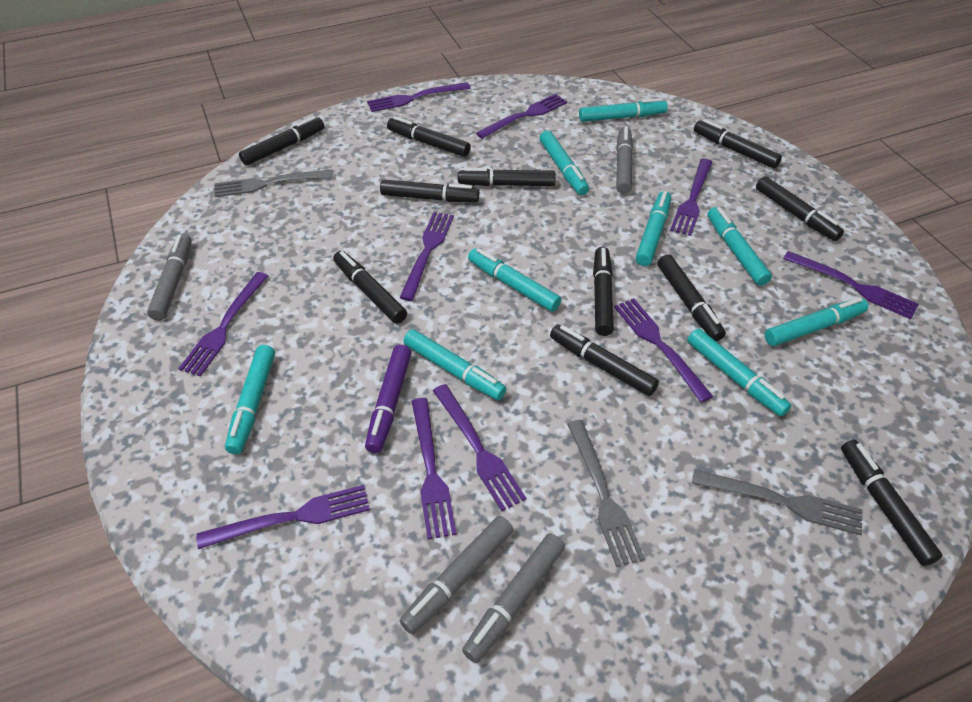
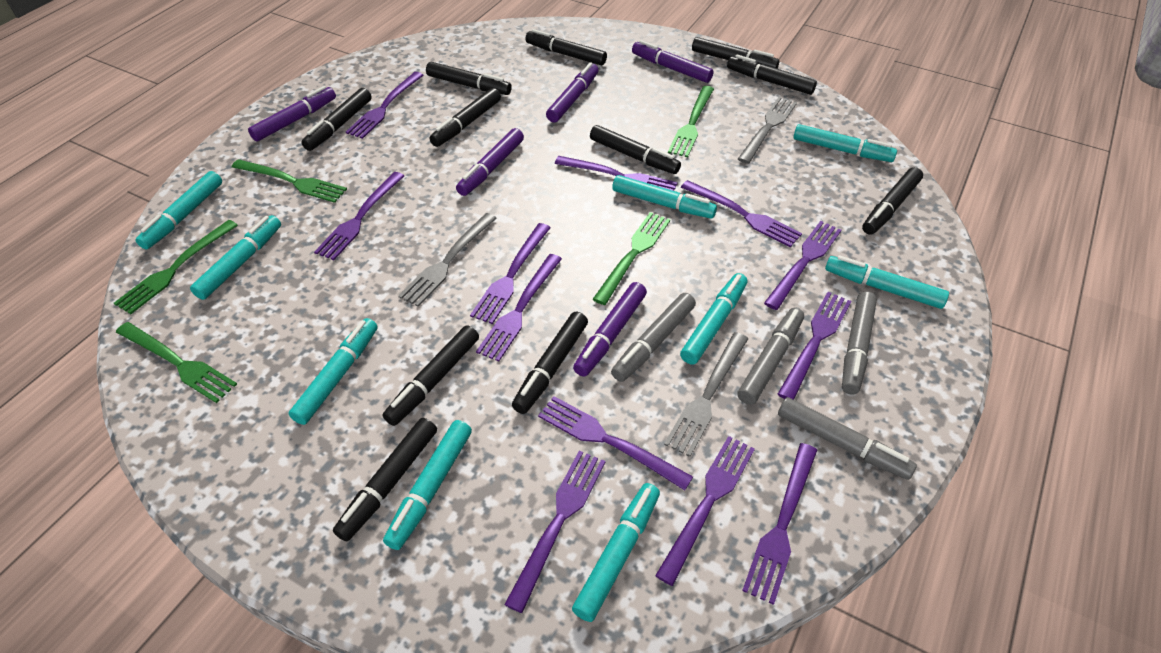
green fork: 0 -> 5
purple fork: 10 -> 12
purple marker: 1 -> 5

